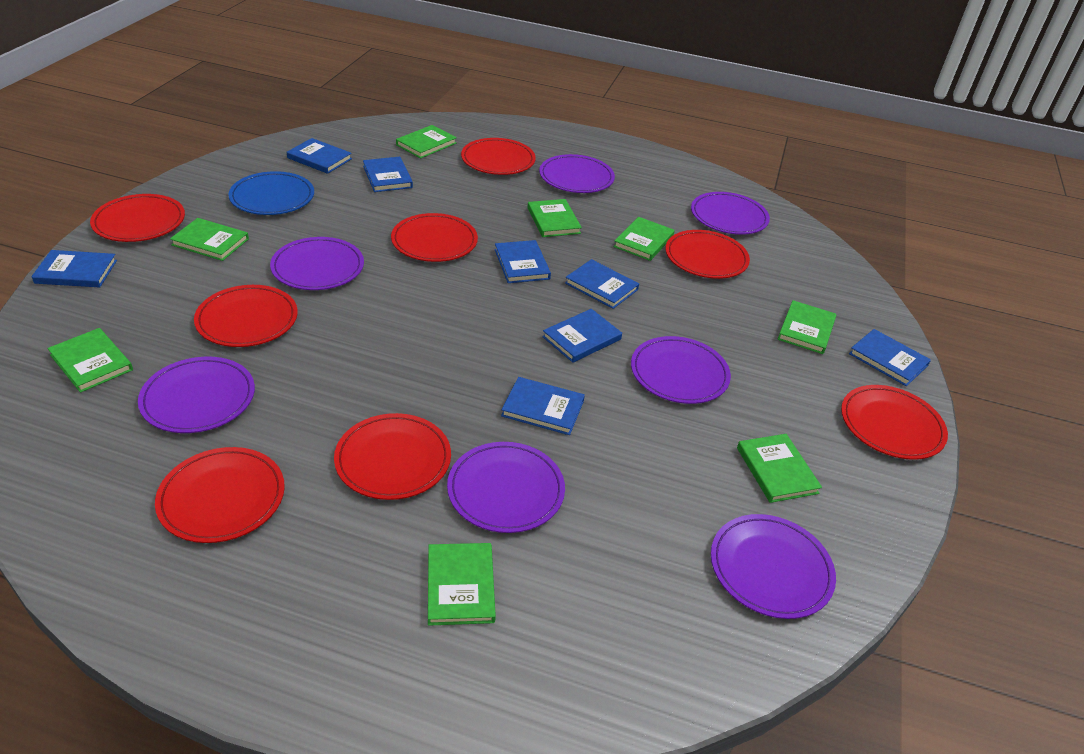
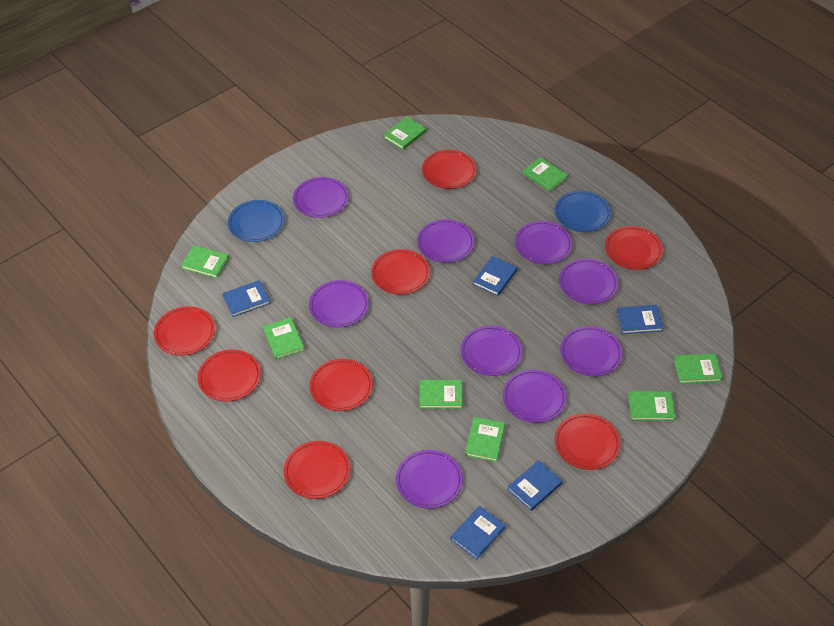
blue book: 8 -> 5
blue plate: 1 -> 2
purple plate: 7 -> 9

